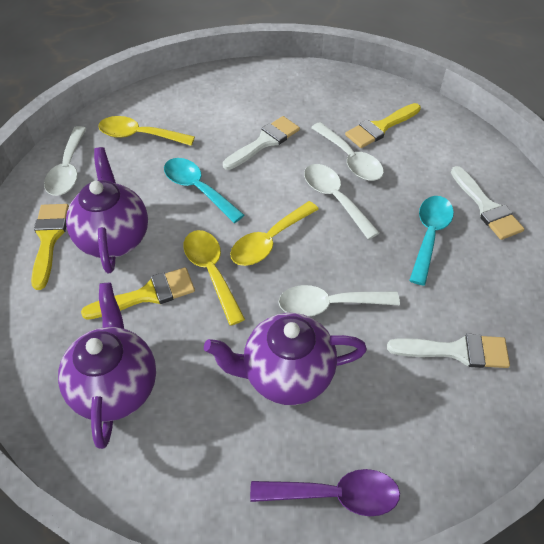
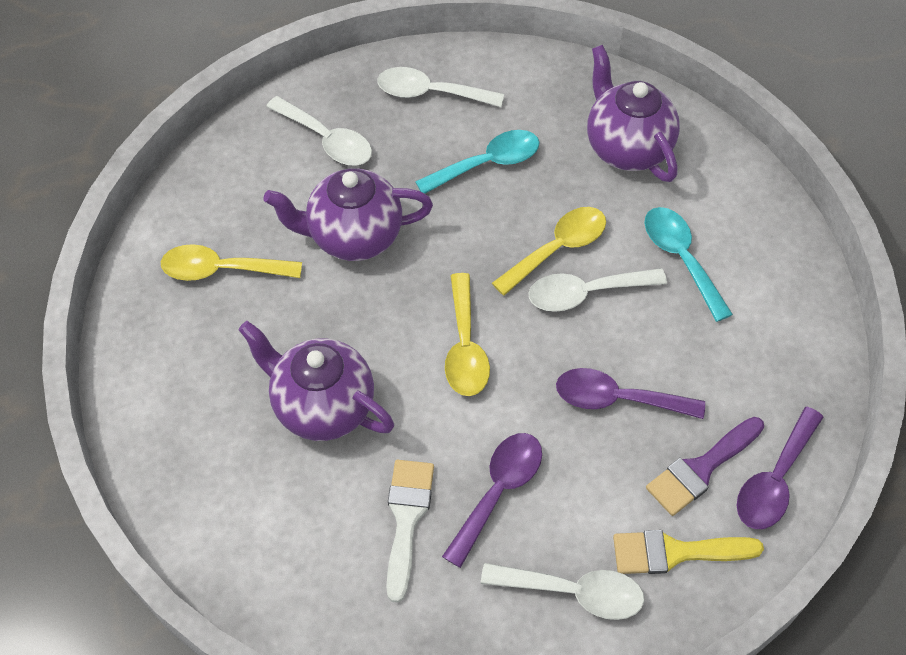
purple brush: 0 -> 1
purple spoon: 1 -> 3
white brush: 3 -> 1
yellow brush: 3 -> 1

